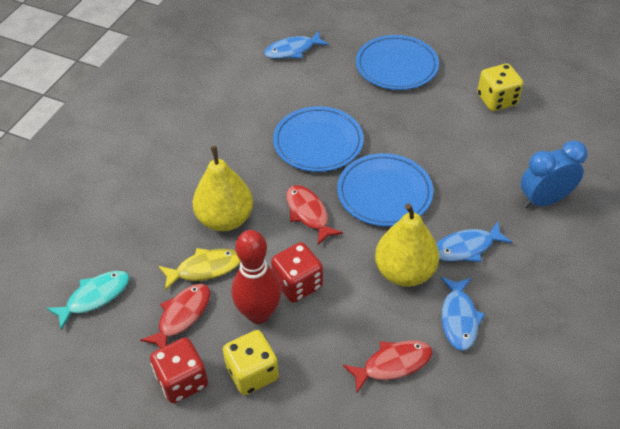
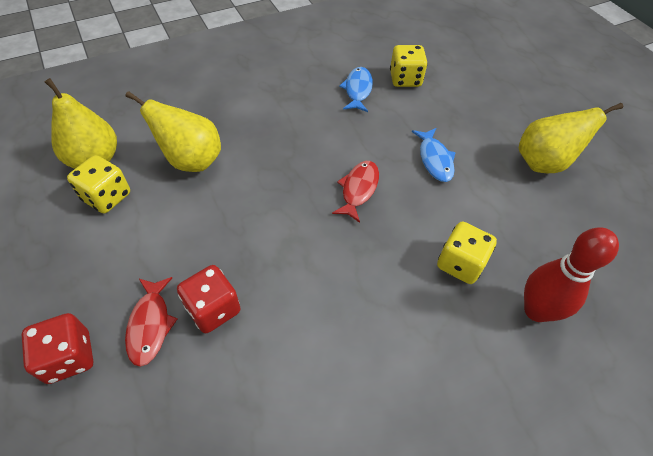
blue clock: 1 -> 0
blue fish: 3 -> 2
blue plate: 3 -> 0
red fish: 3 -> 2
turquoise fish: 1 -> 0
yellow dice: 2 -> 3
yellow fish: 1 -> 0
yellow pear: 2 -> 3

